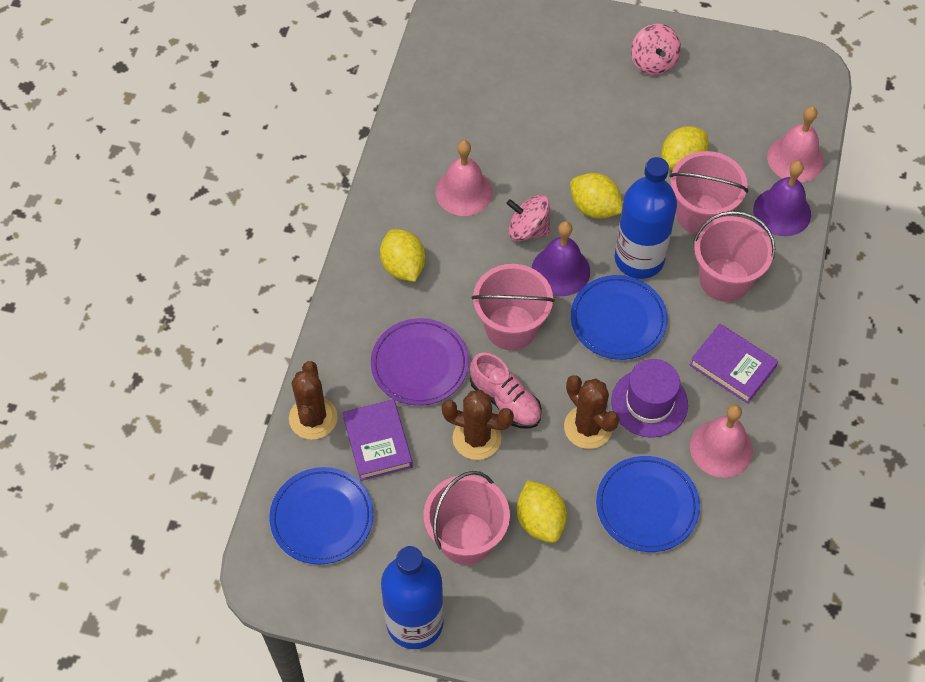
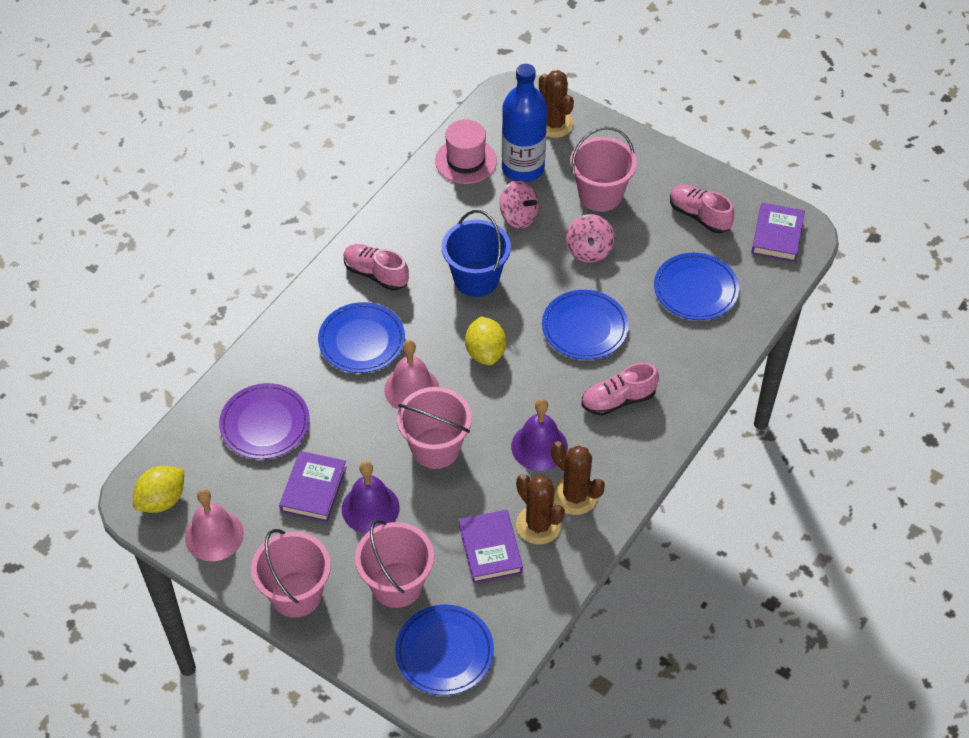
blue bottle: 2 -> 1
blue bucket: 0 -> 1
blue plate: 3 -> 4
pink bell: 3 -> 2
pink hat: 0 -> 1
pink shoe: 1 -> 3
purple book: 2 -> 3
purple hat: 1 -> 0
yellow lemon: 4 -> 2

